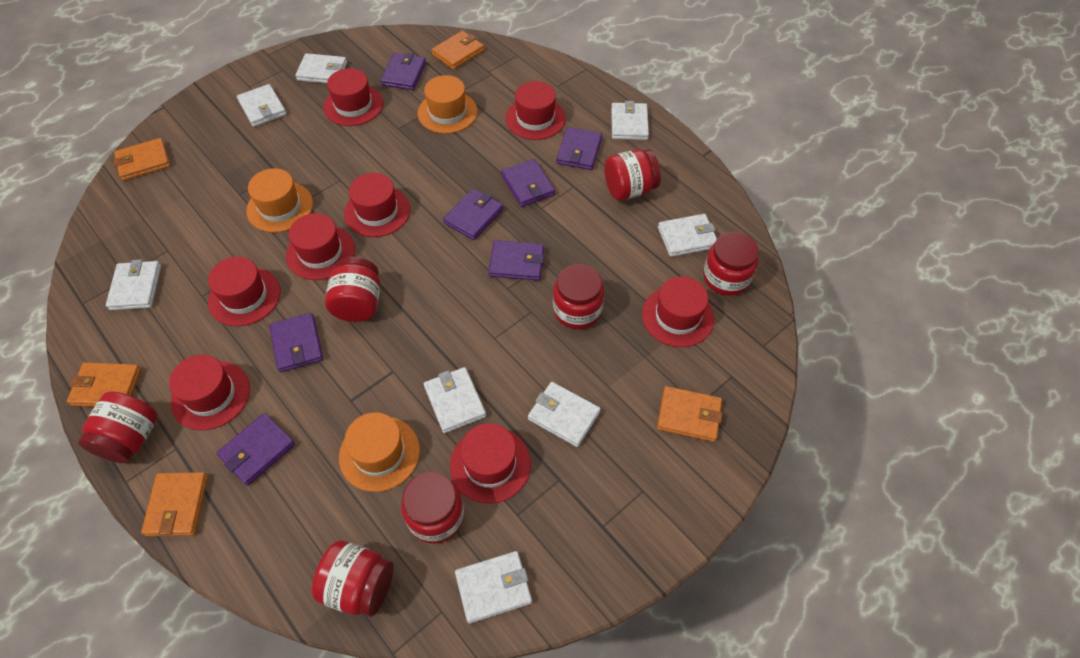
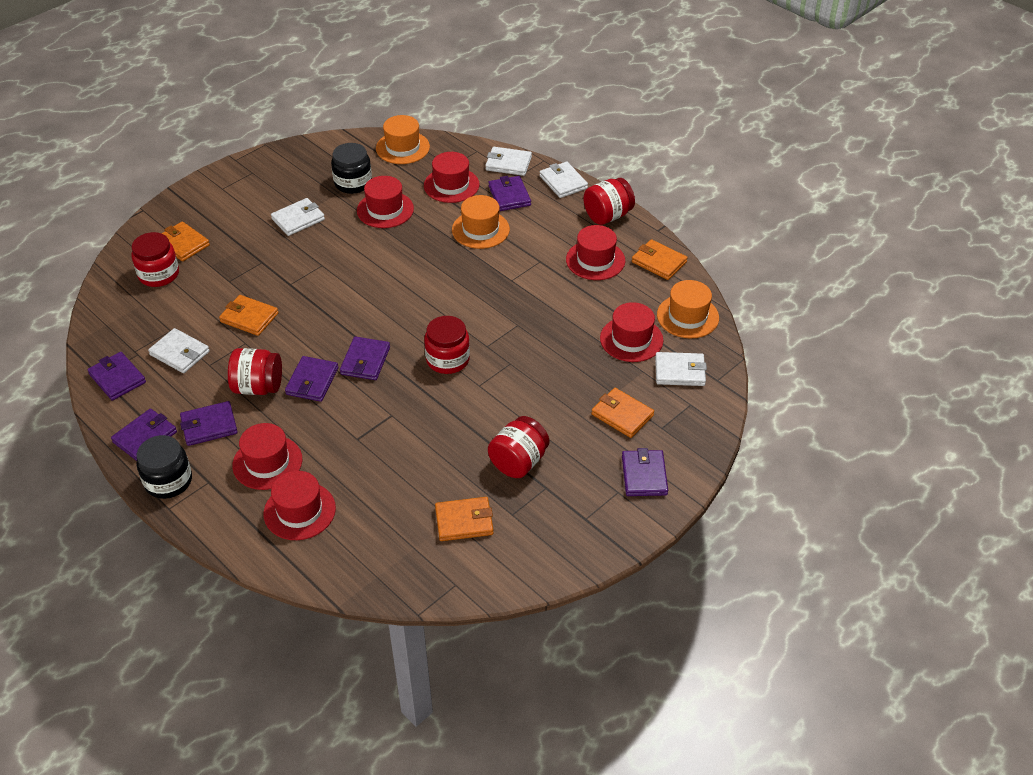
black jar: 0 -> 2
red hat: 8 -> 6
red jar: 7 -> 5
white wallet: 8 -> 5

